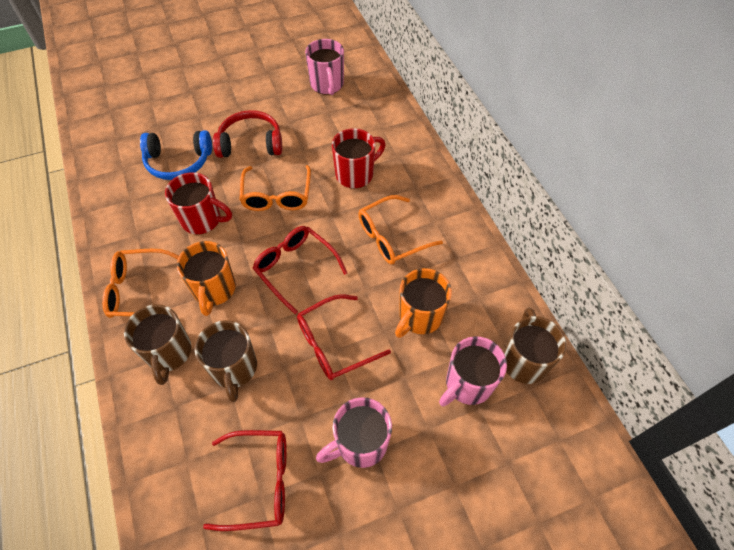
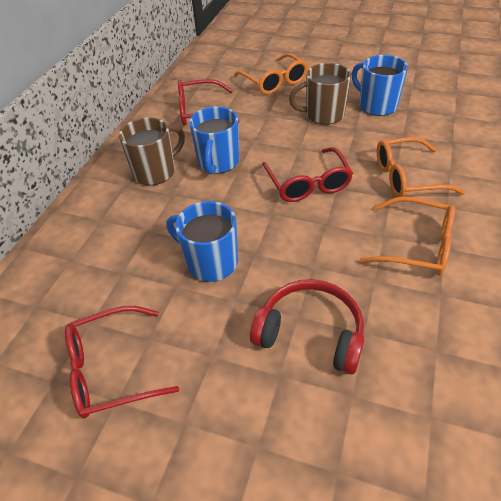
blue headphones: 1 -> 0
blue mug: 0 -> 3
brown mug: 3 -> 2
orange mug: 2 -> 0
pink mug: 3 -> 0
red mug: 2 -> 0

